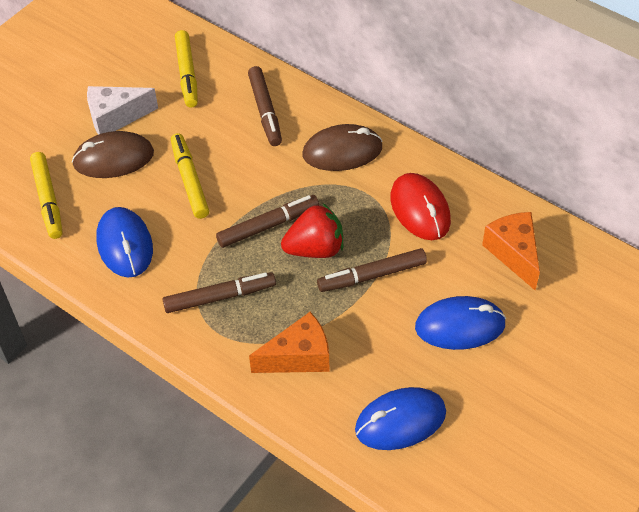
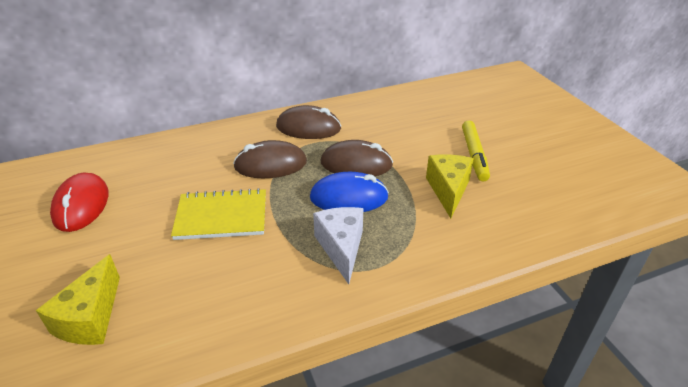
blue mouse: 3 -> 1
brown marker: 4 -> 0
brown mouse: 2 -> 3
orange cheese: 2 -> 0
red strawberry: 1 -> 0
yellow cheese: 0 -> 2
yellow marker: 3 -> 1
yellow notebook: 0 -> 1

